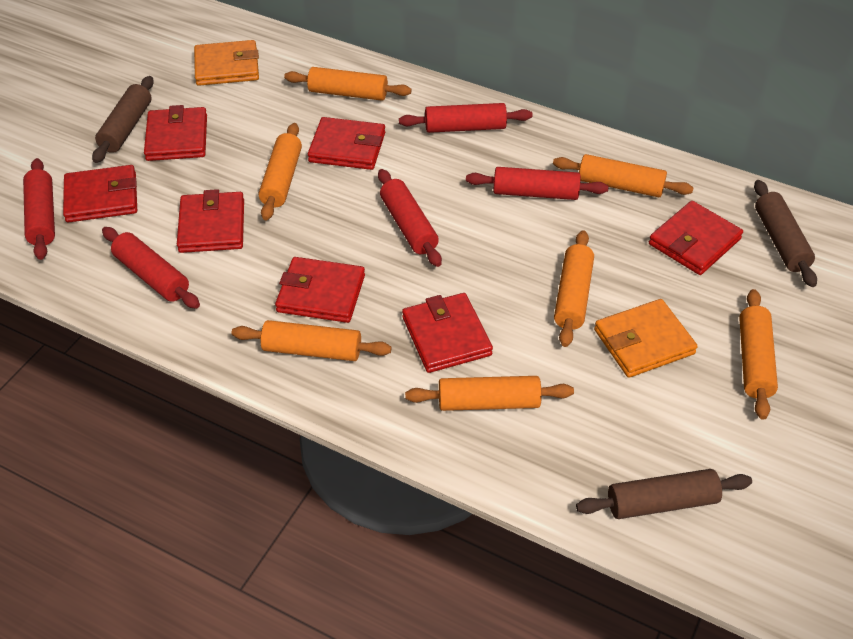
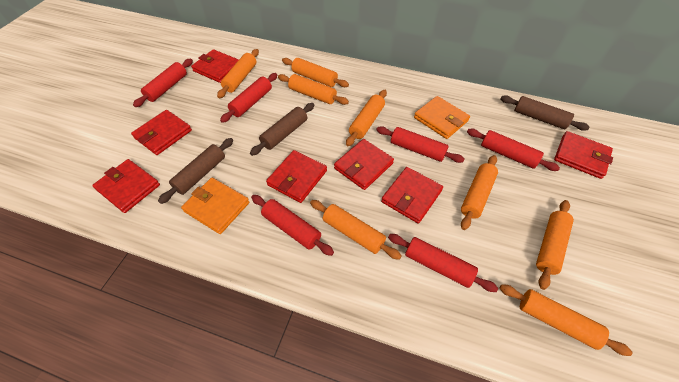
orange rolling pin: 7 -> 8
red rolling pin: 5 -> 6

